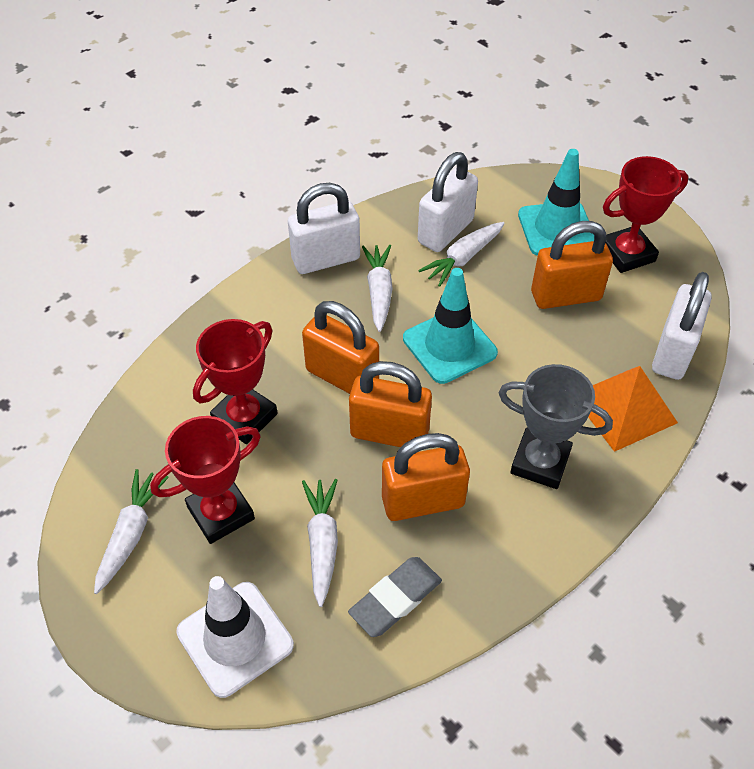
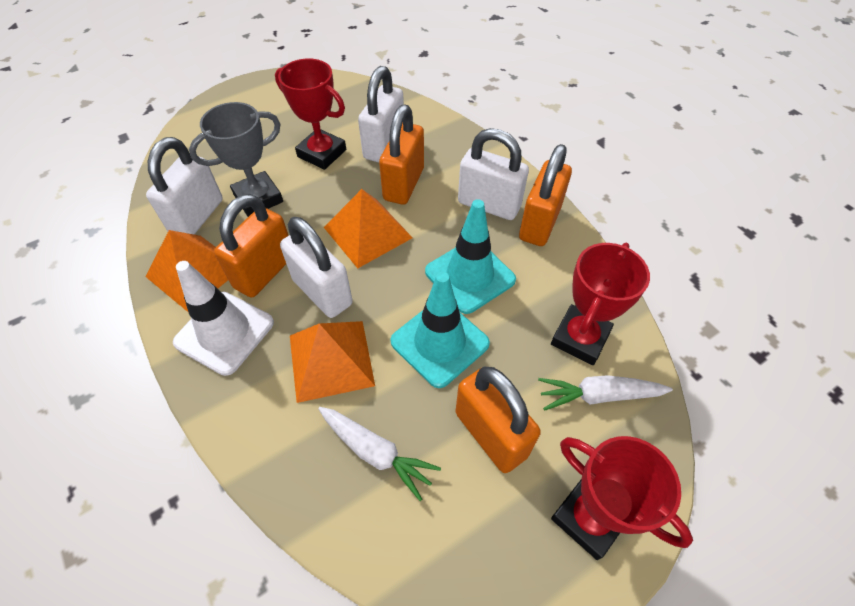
grey eraser: 1 -> 0
orange pyramid: 1 -> 3
white carrot: 4 -> 2
white padlock: 3 -> 4

